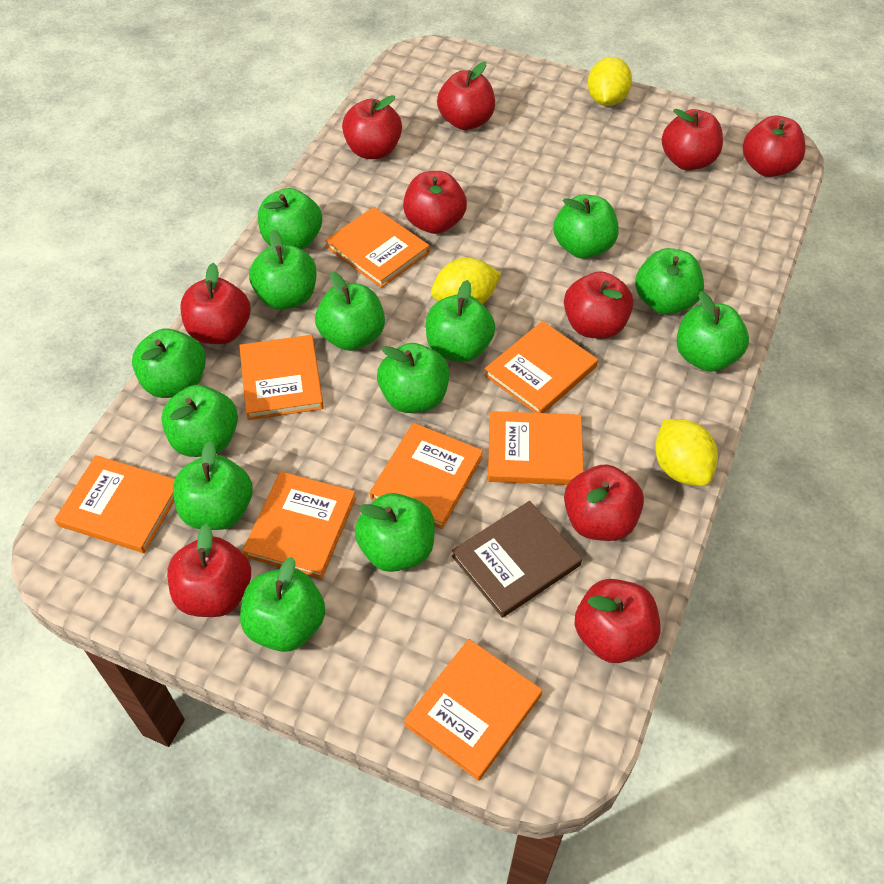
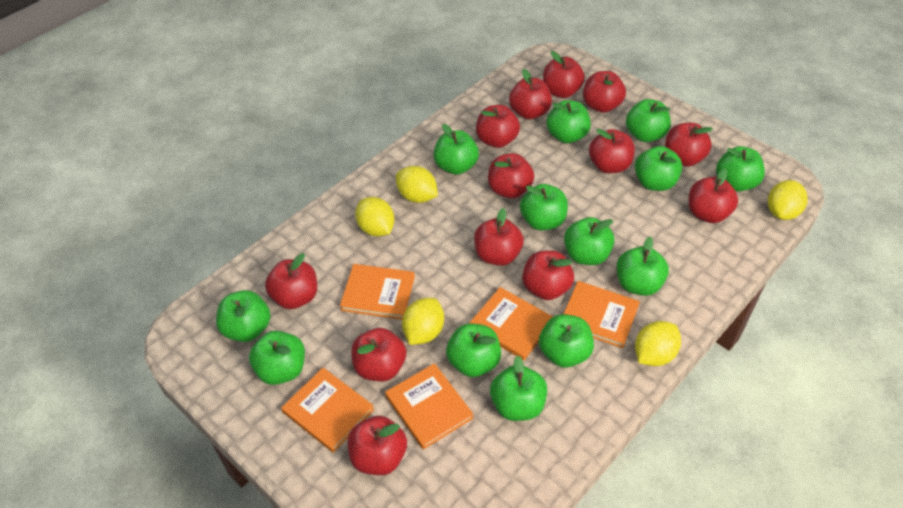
brown book: 1 -> 0
orange book: 8 -> 5
red apple: 10 -> 13
yellow lemon: 3 -> 5

